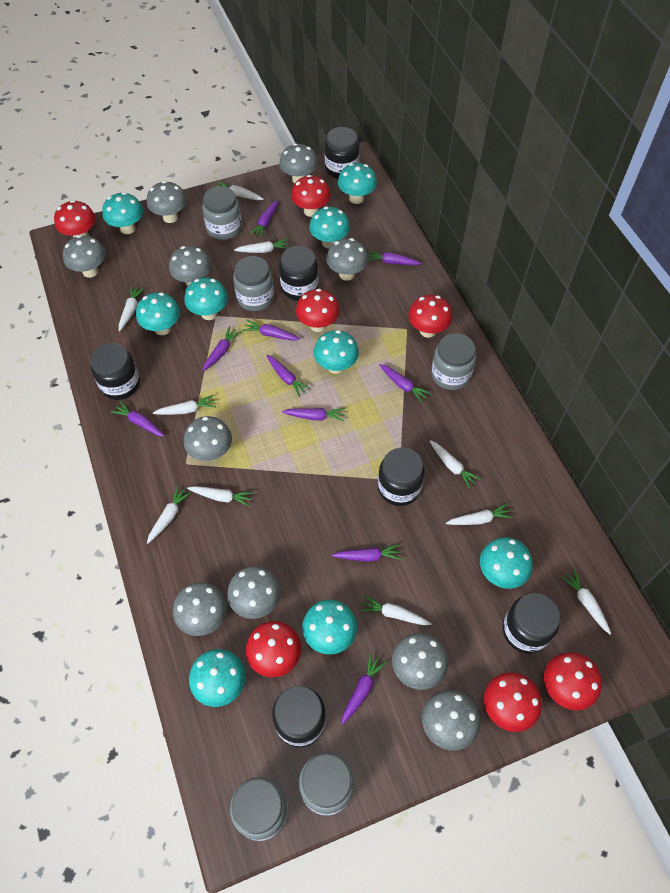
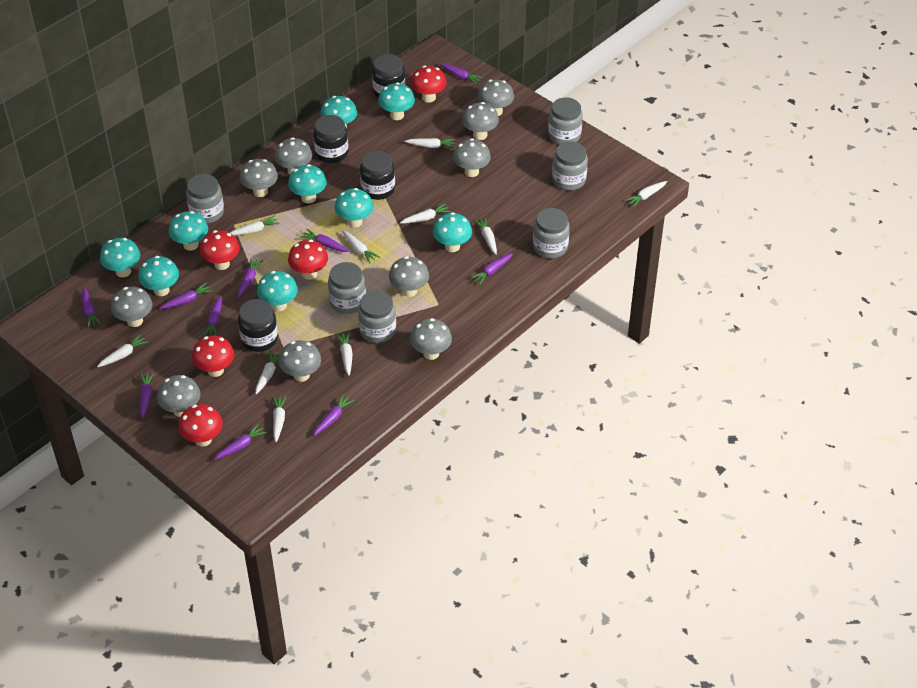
black jar: 6 -> 4
grey jar: 5 -> 6
red mushroom: 7 -> 5

